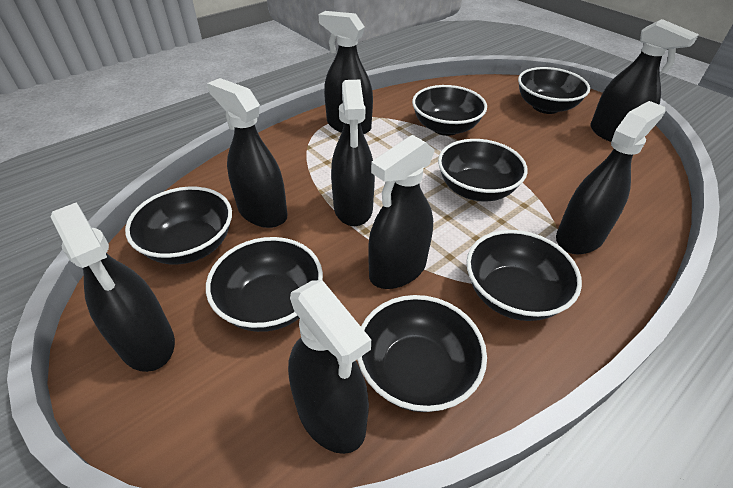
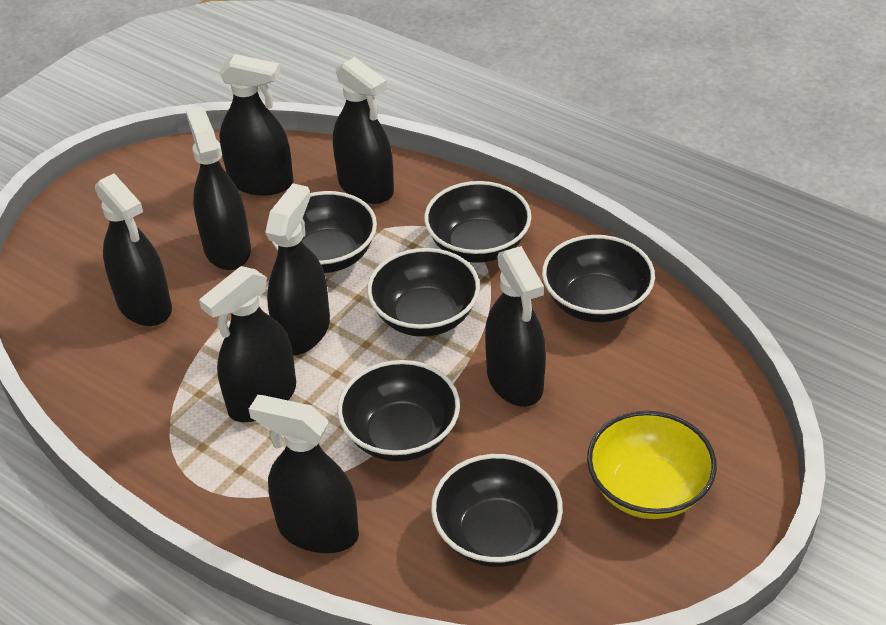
black bowl: 7 -> 6
yellow bowl: 0 -> 1

